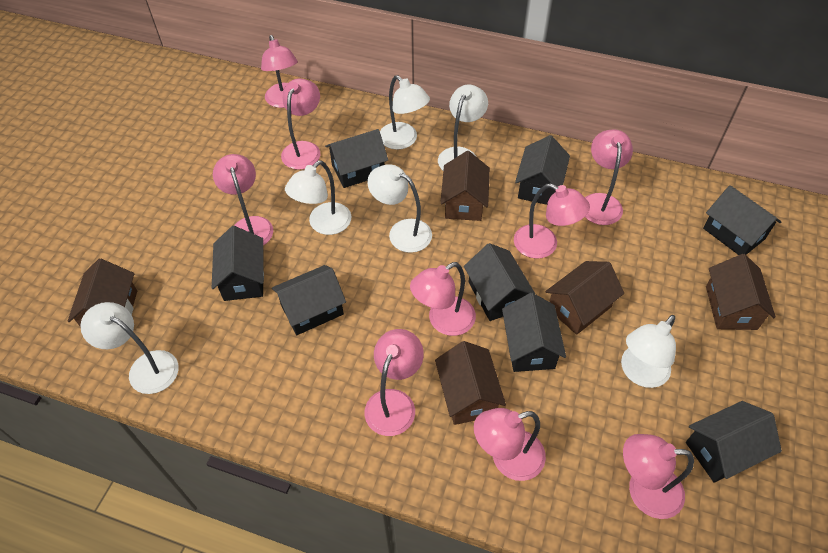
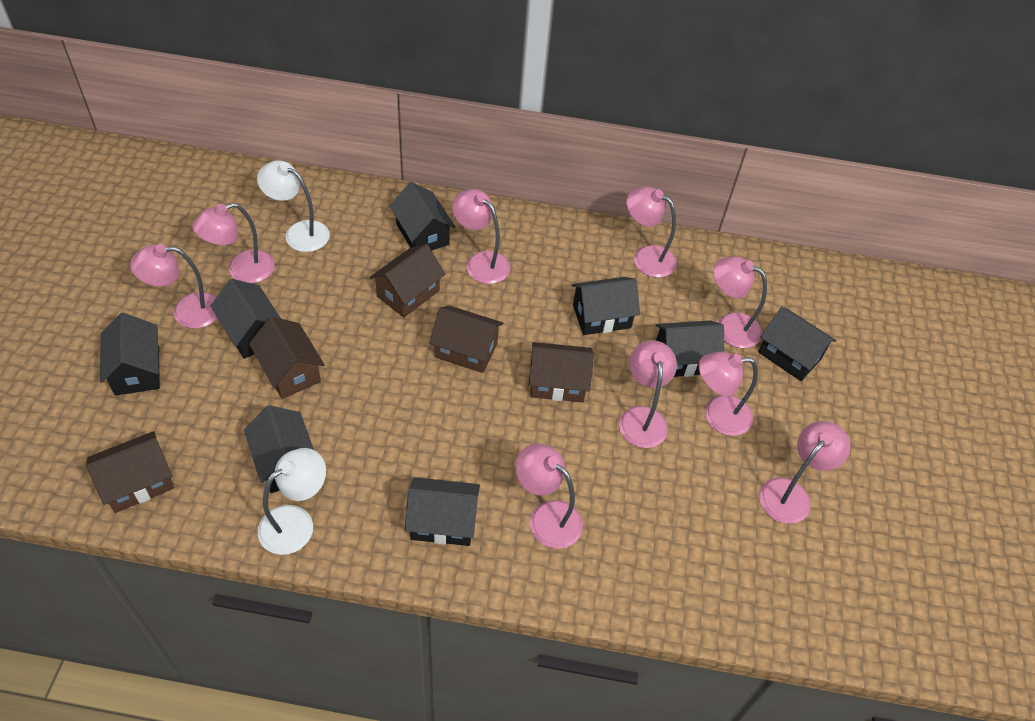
white lamp: 6 -> 2

